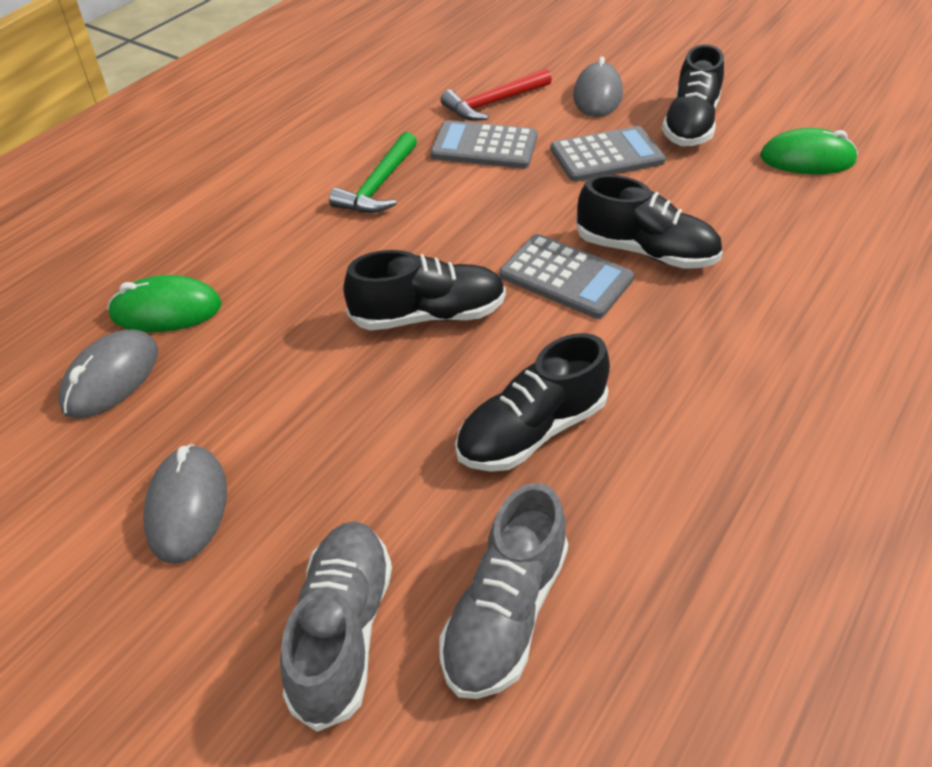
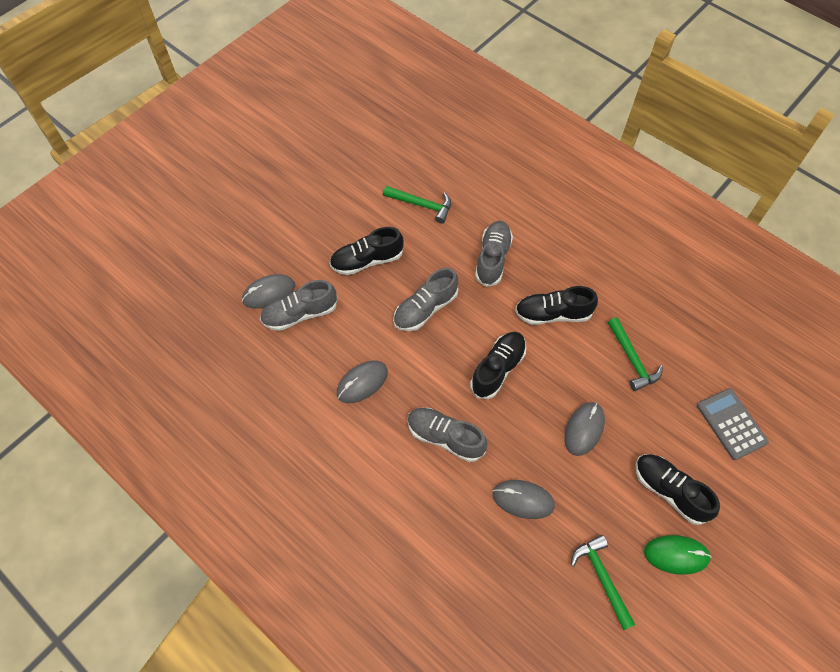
green hammer: 1 -> 3
green mouse: 2 -> 1
grey calculator: 3 -> 1
grey mouse: 3 -> 4
grey shoe: 2 -> 4
red hammer: 1 -> 0

